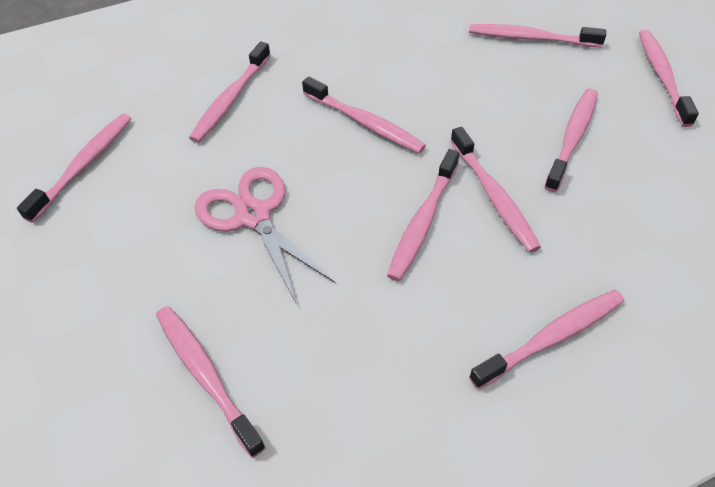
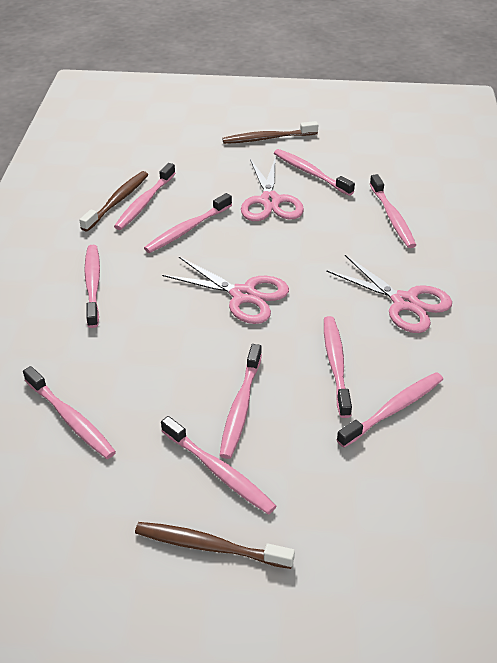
brown toothbrush: 0 -> 3
pink scissors: 1 -> 3

